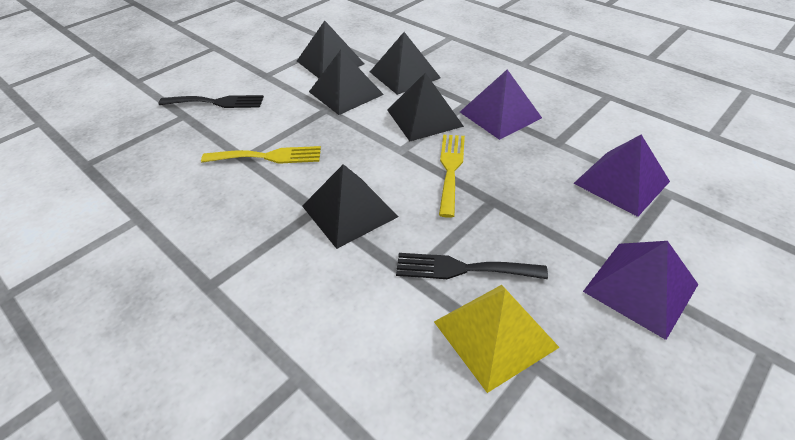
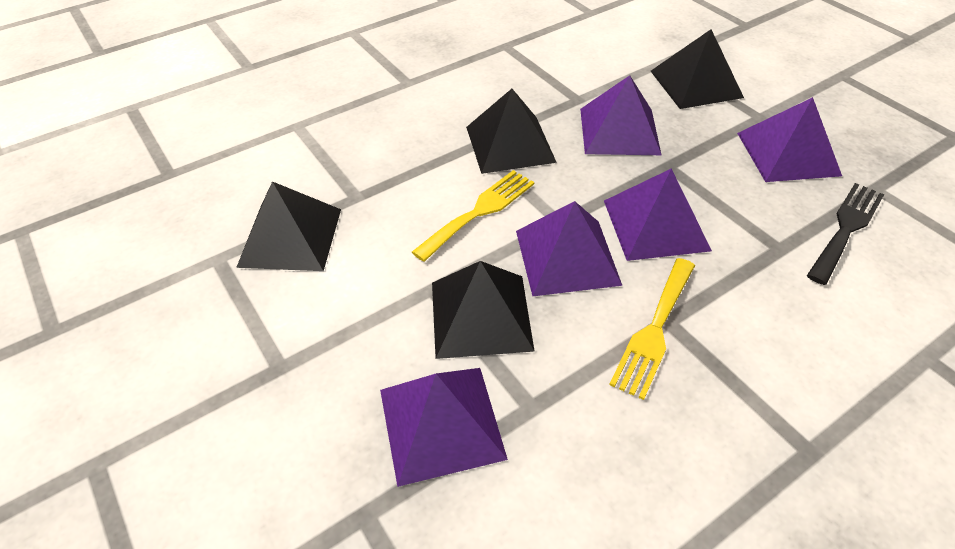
black fork: 2 -> 1
black pyramid: 5 -> 4
purple pyramid: 3 -> 5
yellow pyramid: 1 -> 0

